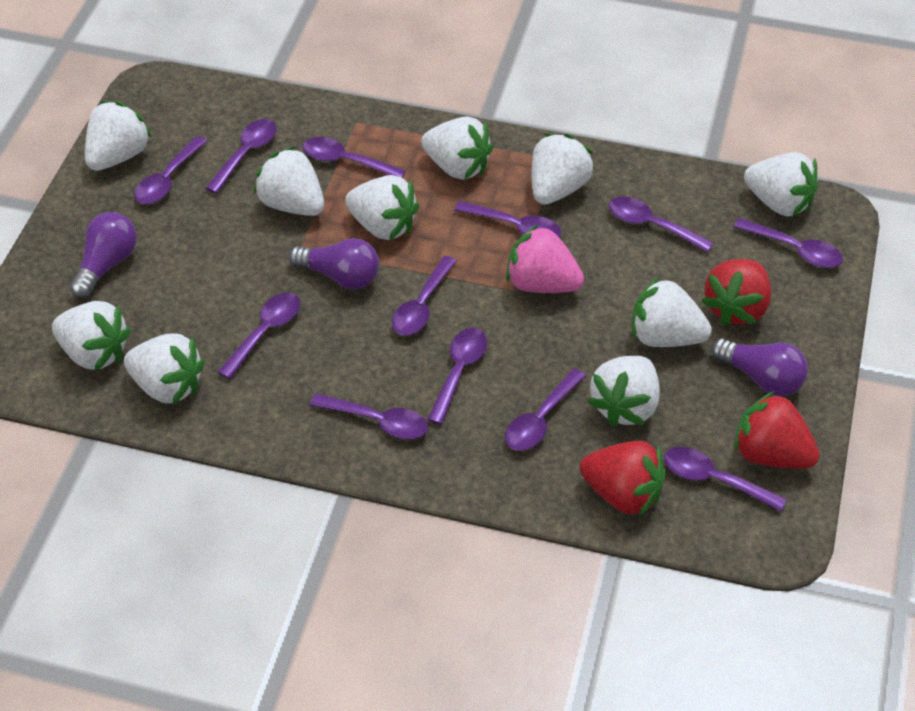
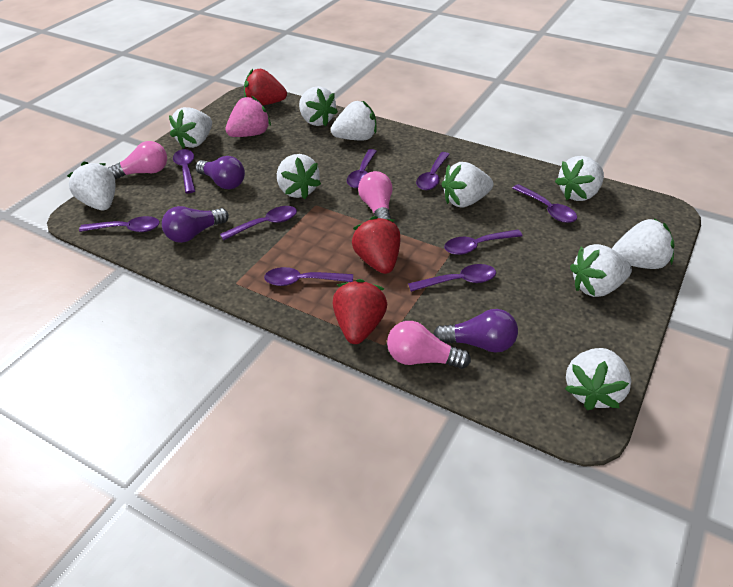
pink light bulb: 0 -> 3
purple spoon: 12 -> 9

